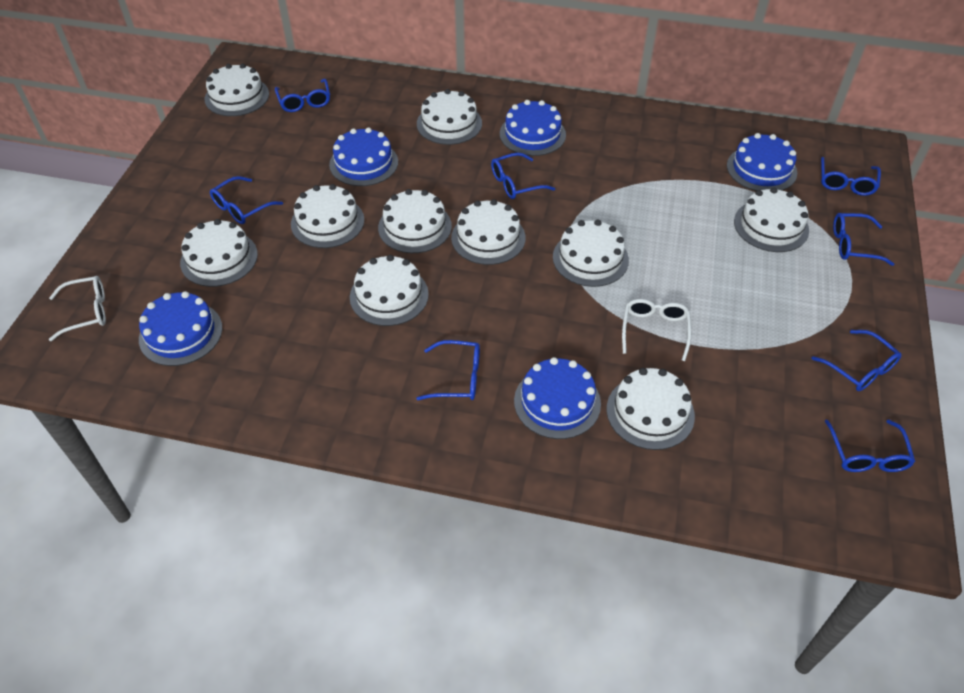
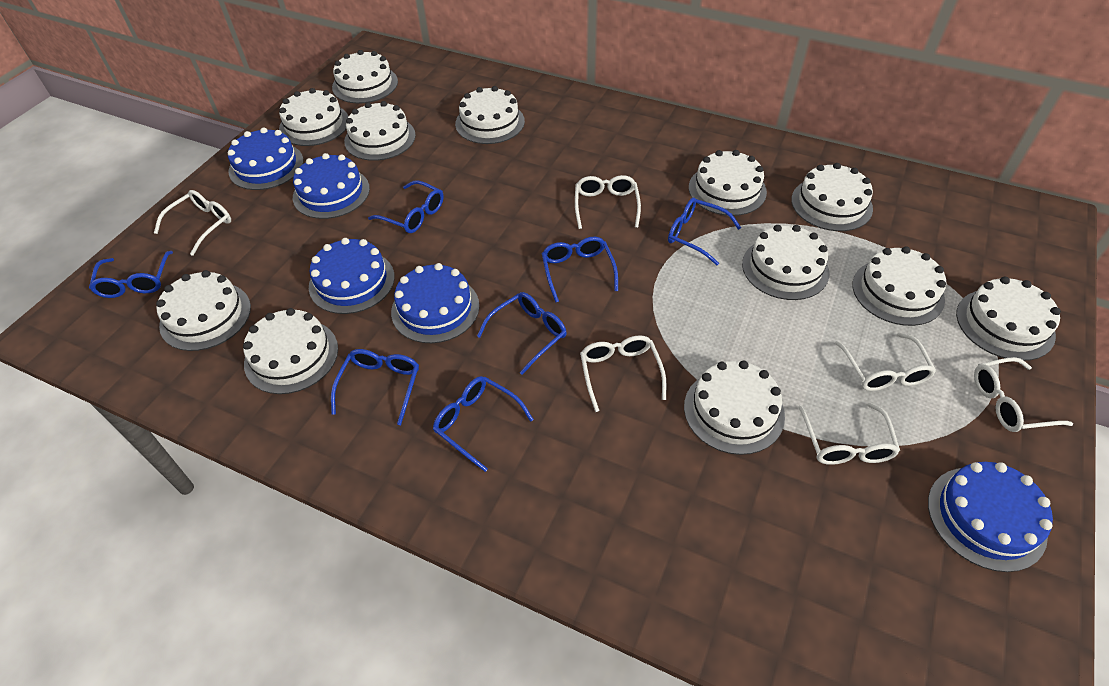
blue glasses: 8 -> 7
white cake: 10 -> 12
white glasses: 2 -> 6

